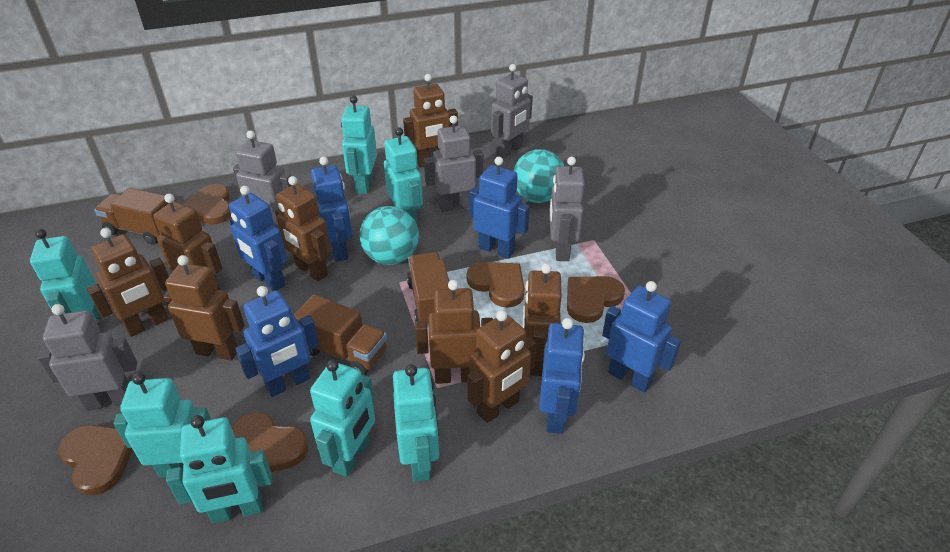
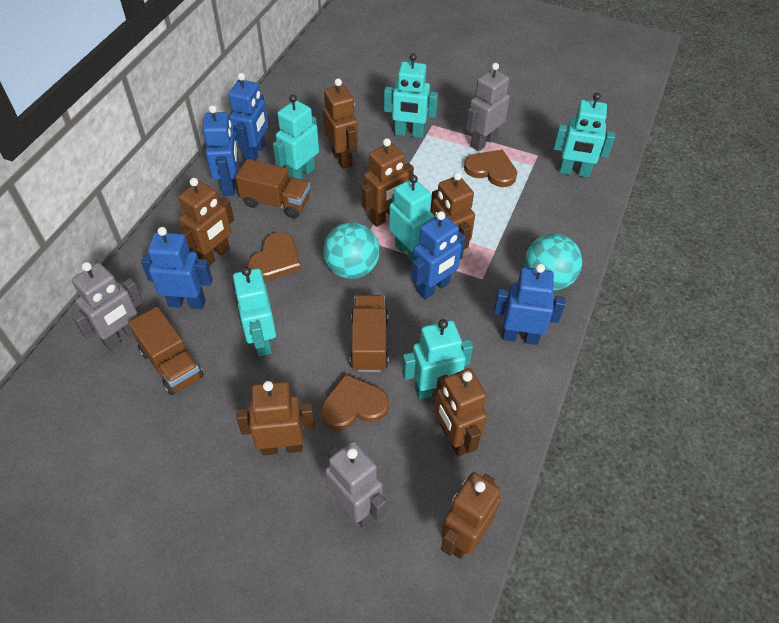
blue robot: 6 -> 5
brown heart: 5 -> 3
brown robot: 8 -> 7
grey robot: 5 -> 3
turquoise robot: 7 -> 6

